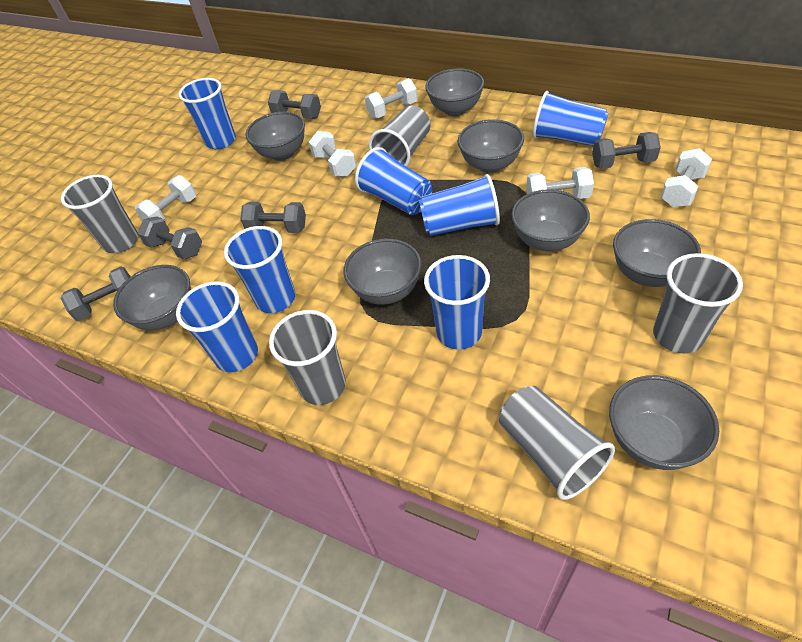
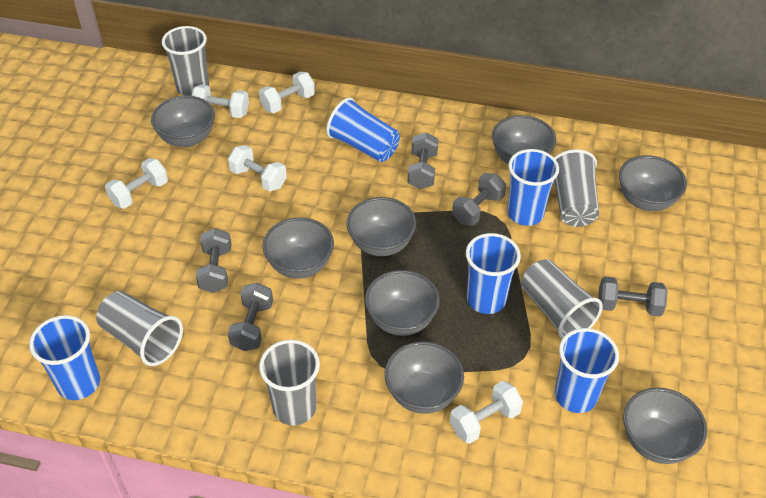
blue cup: 7 -> 5

